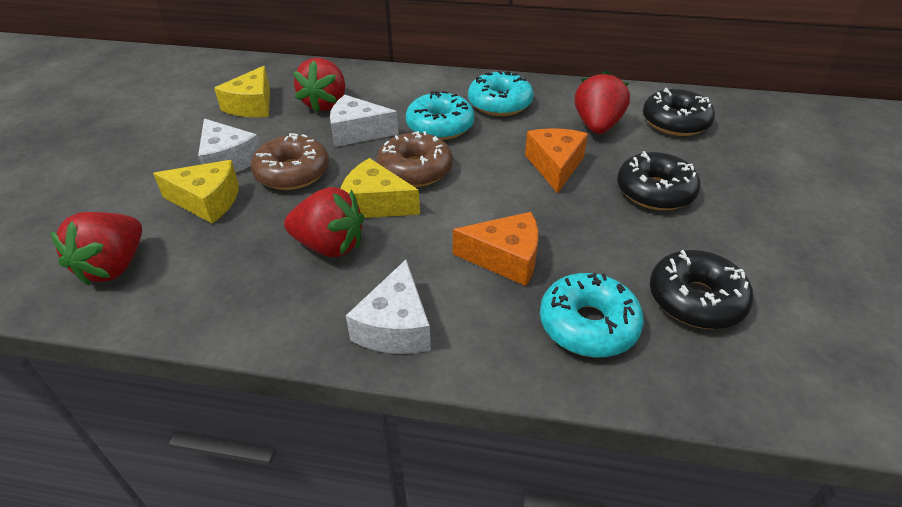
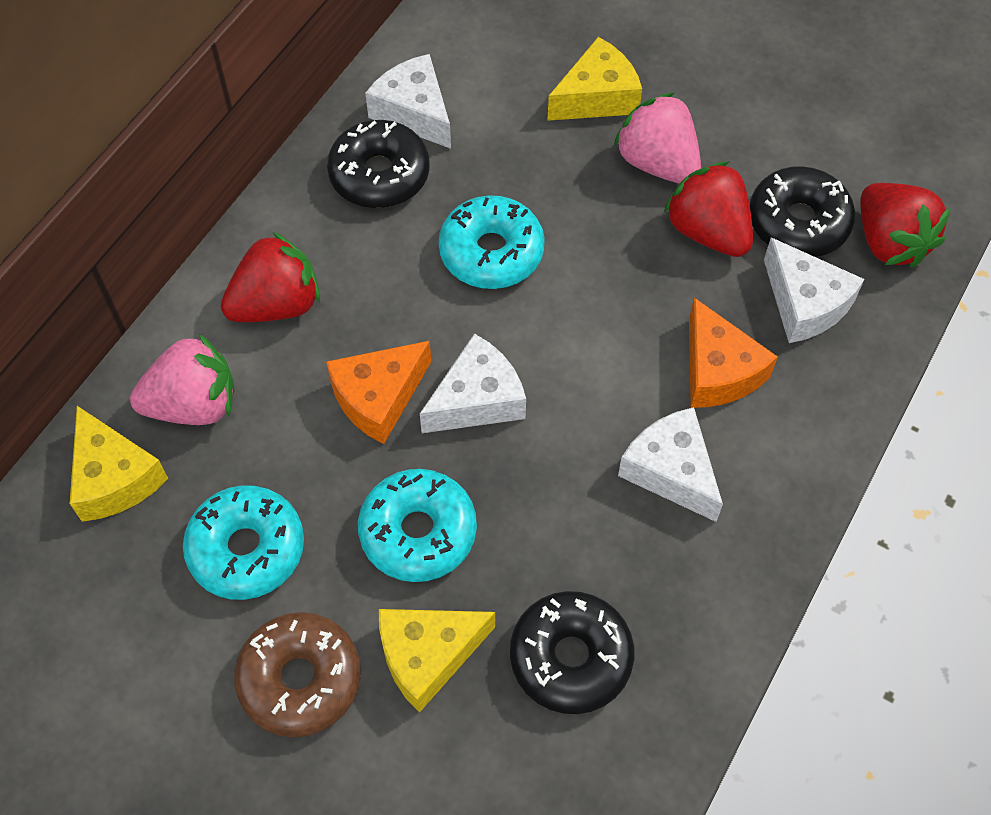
brown donut: 2 -> 1
pink strawberry: 0 -> 2
red strawberry: 4 -> 3
white cheese: 3 -> 4

